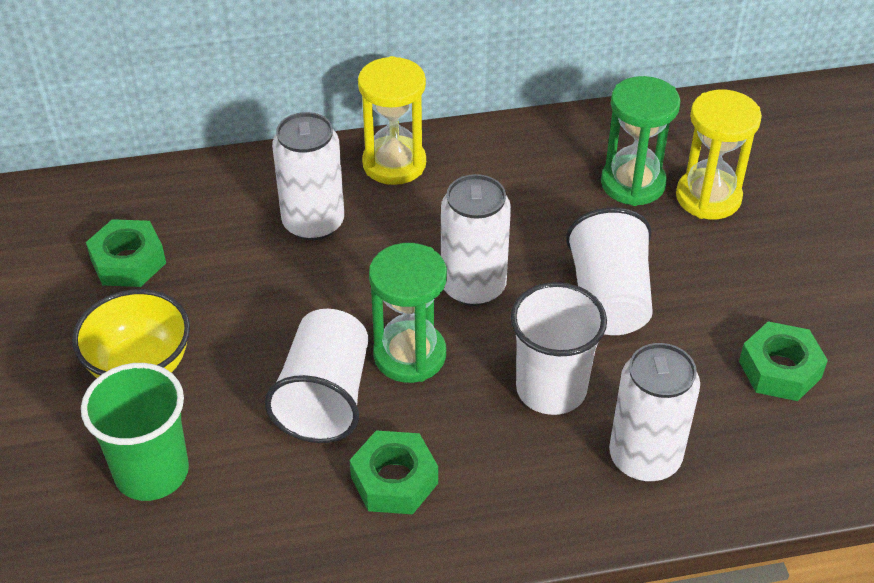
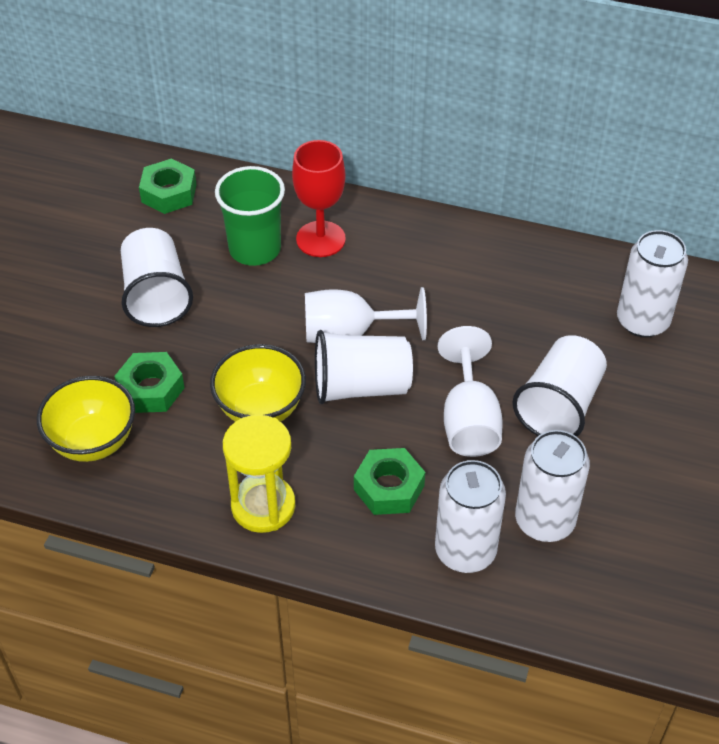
green hourglass: 2 -> 0
red goblet: 0 -> 1
white goblet: 0 -> 2
yellow bowl: 1 -> 2
yellow hourglass: 2 -> 1

